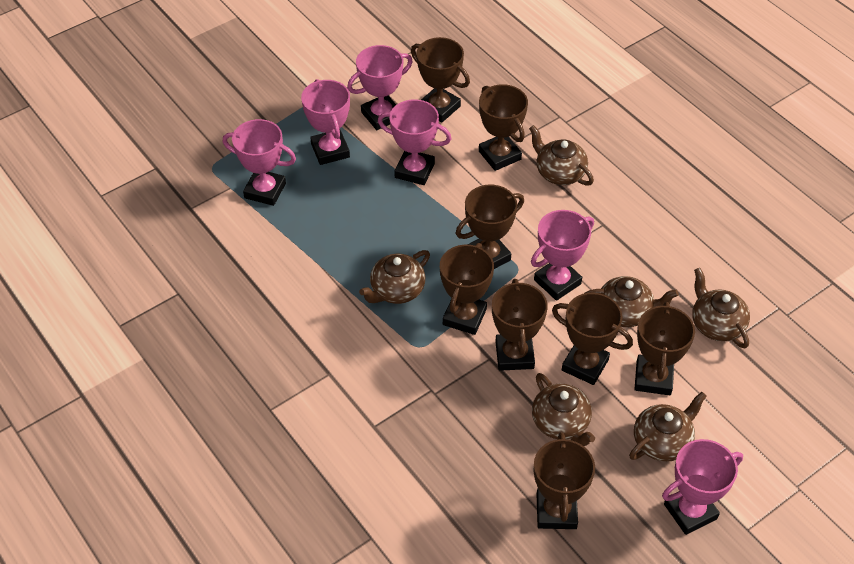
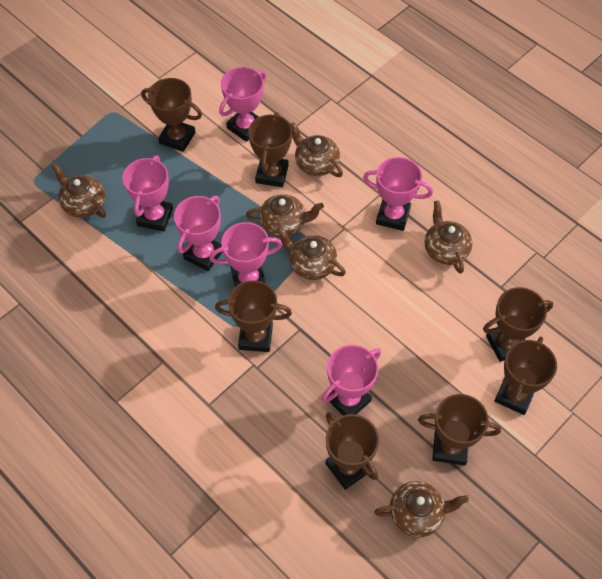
brown trophy: 8 -> 7

